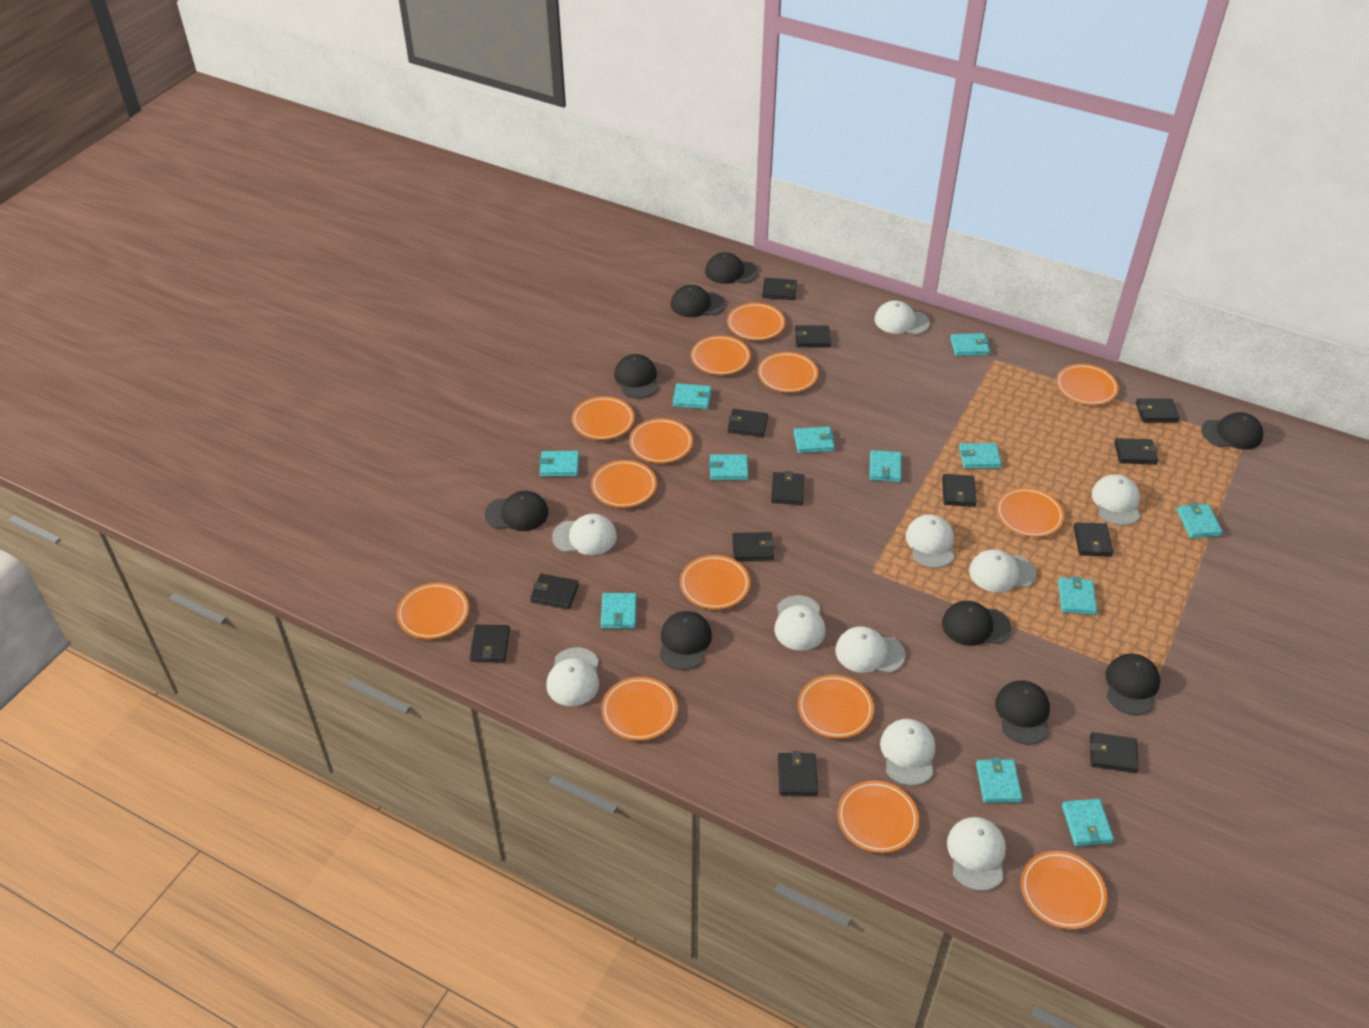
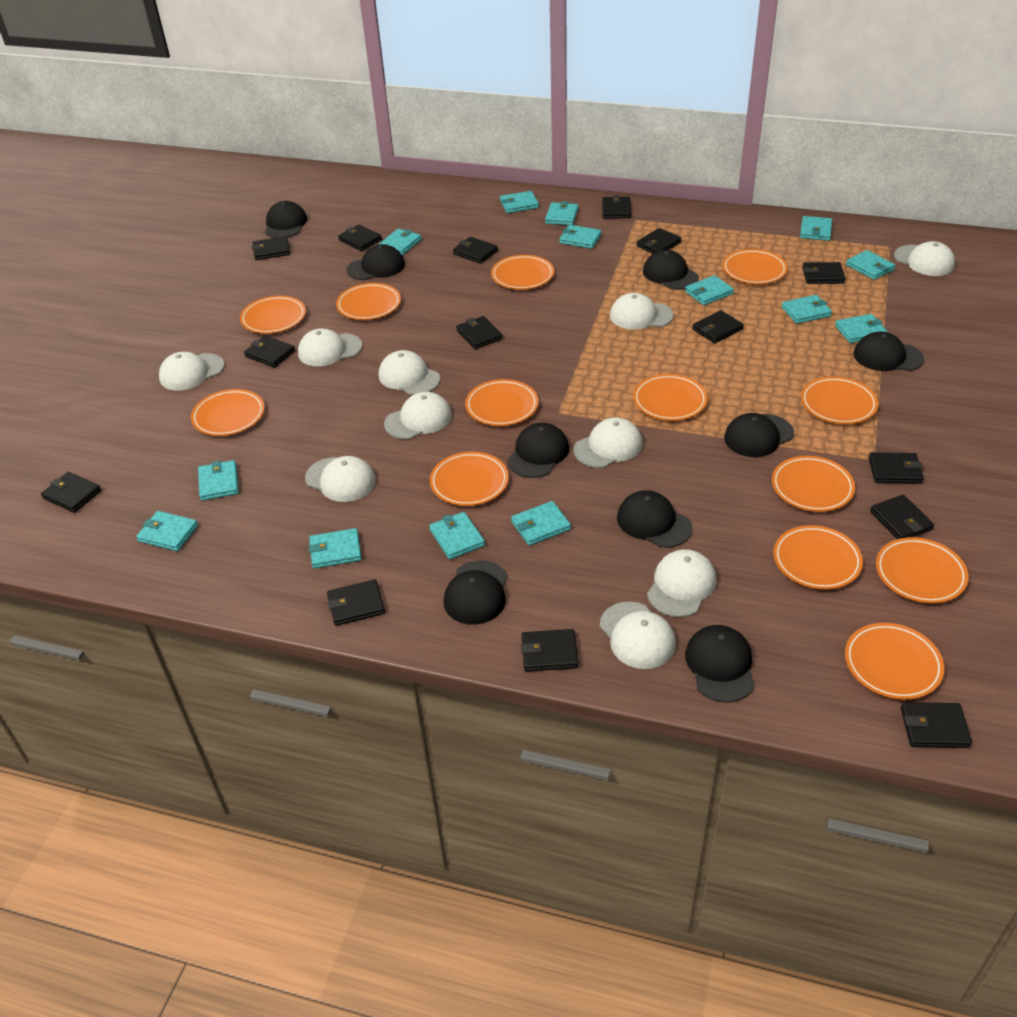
black wallet: 13 -> 15
orange plate: 14 -> 13
turquoise wallet: 12 -> 14

